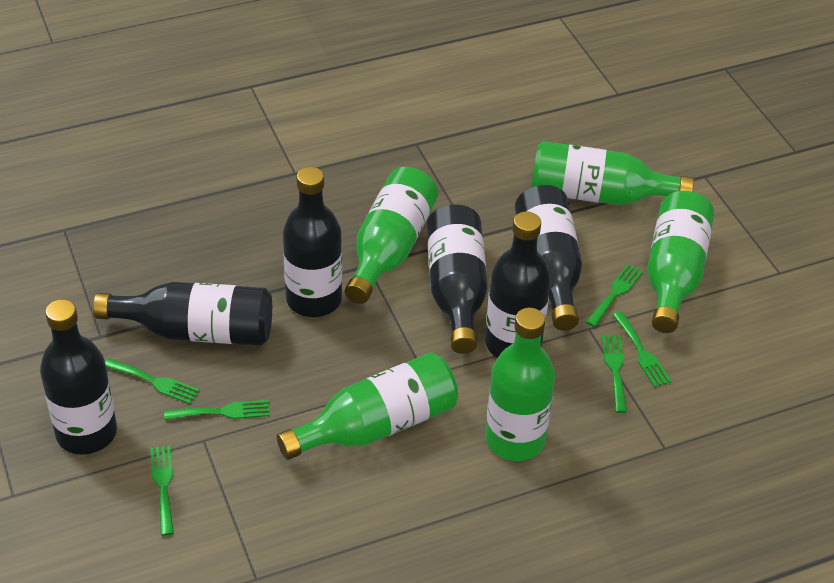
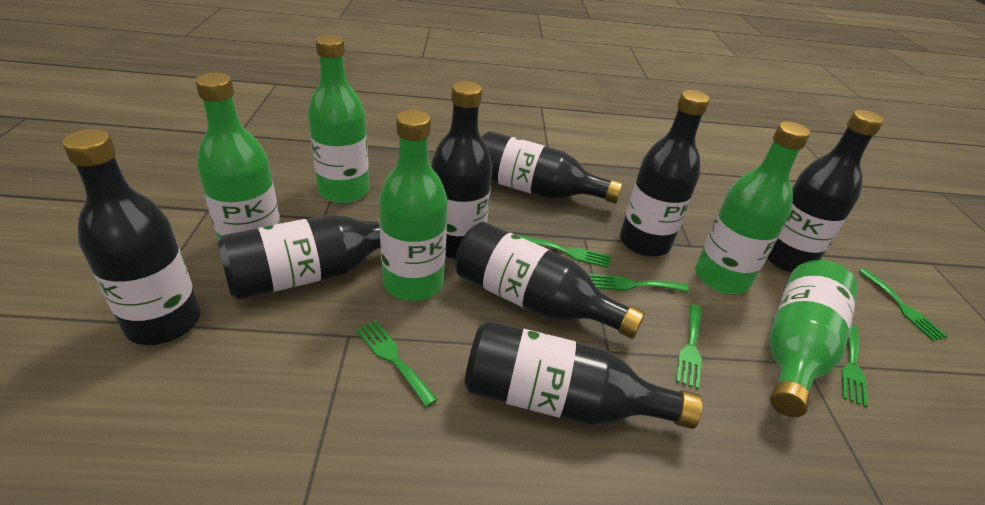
black bottle: 6 -> 8

